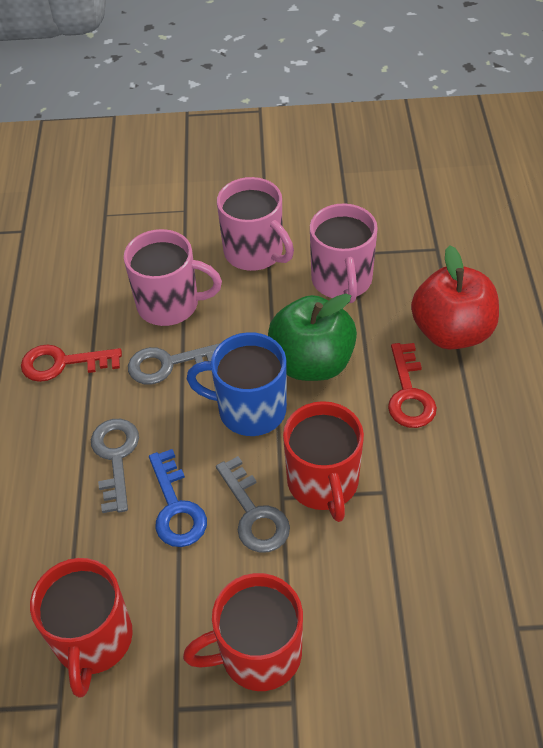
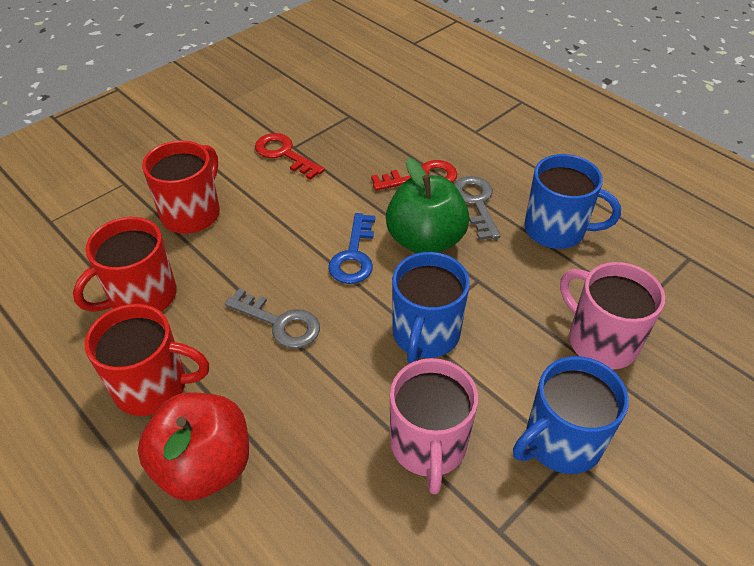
blue mug: 1 -> 3
grey key: 3 -> 2
pink mug: 3 -> 2

